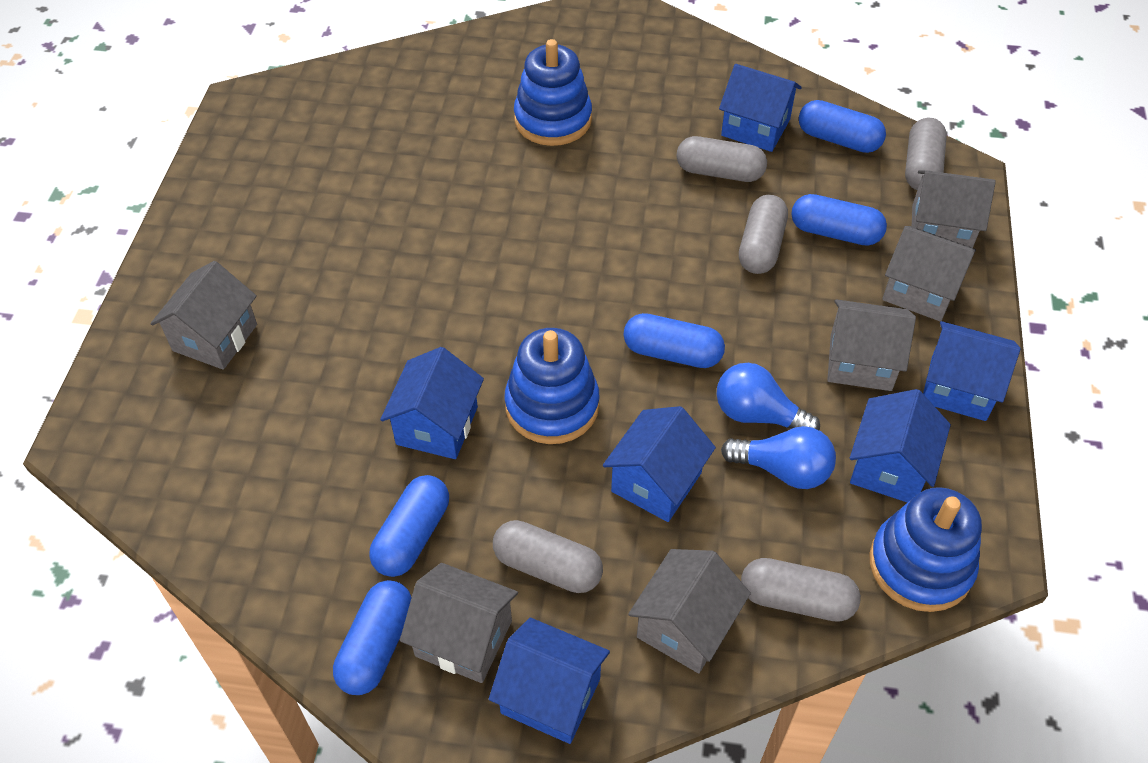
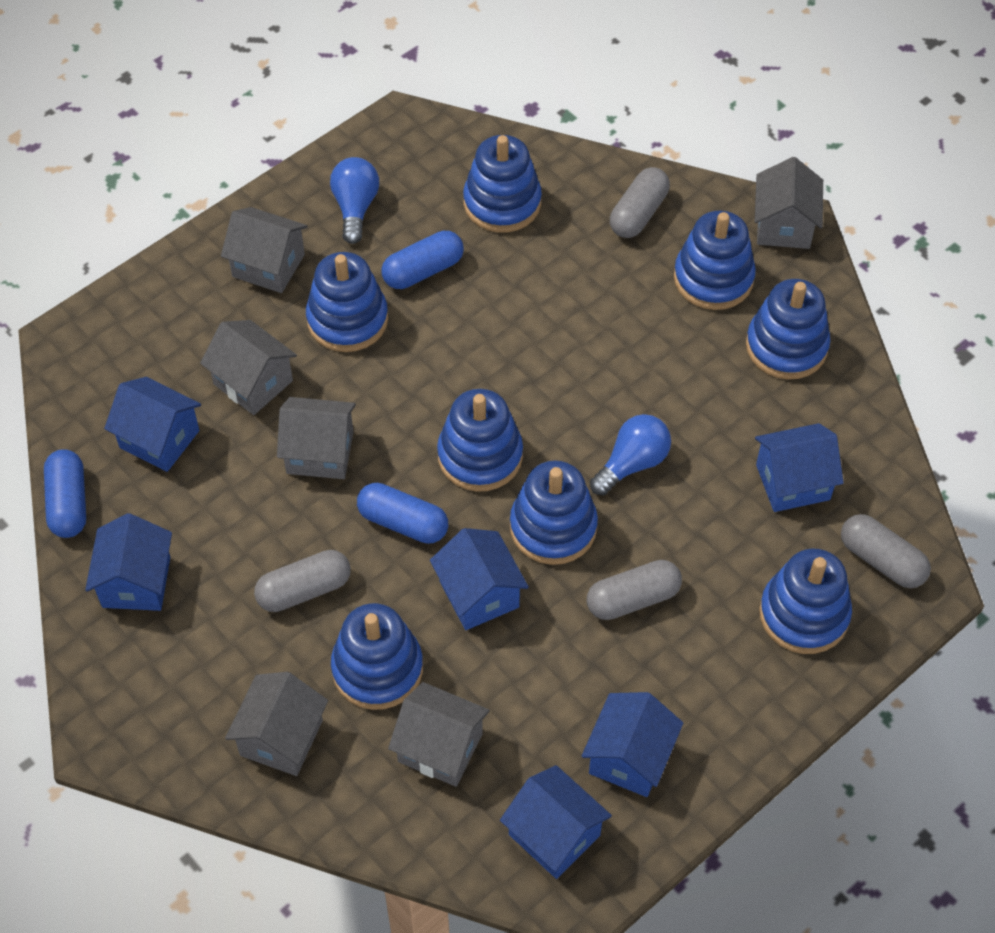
blue capsule: 5 -> 3
blue stacking toy: 3 -> 8
grey capsule: 5 -> 4

